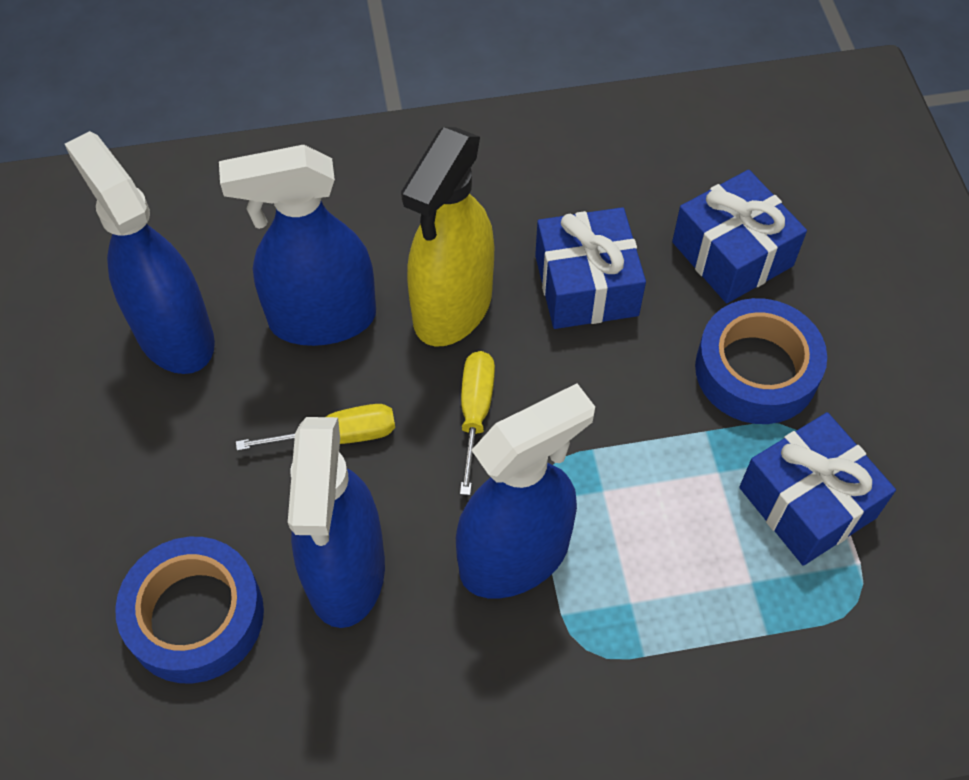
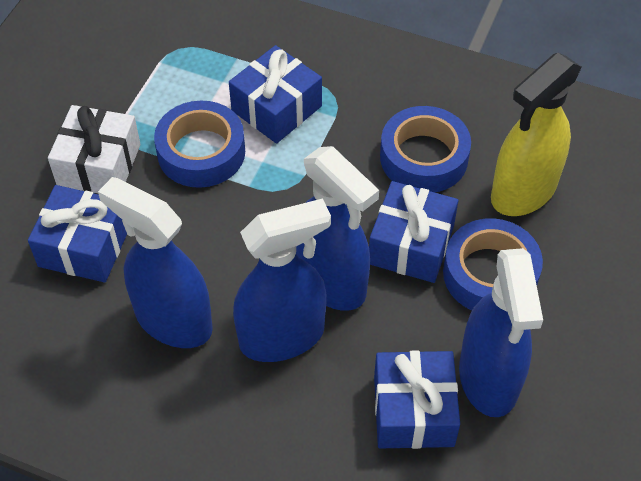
blue gift: 3 -> 4
blue tape: 2 -> 3
white gift: 0 -> 1
yellow screwdriver: 2 -> 0

